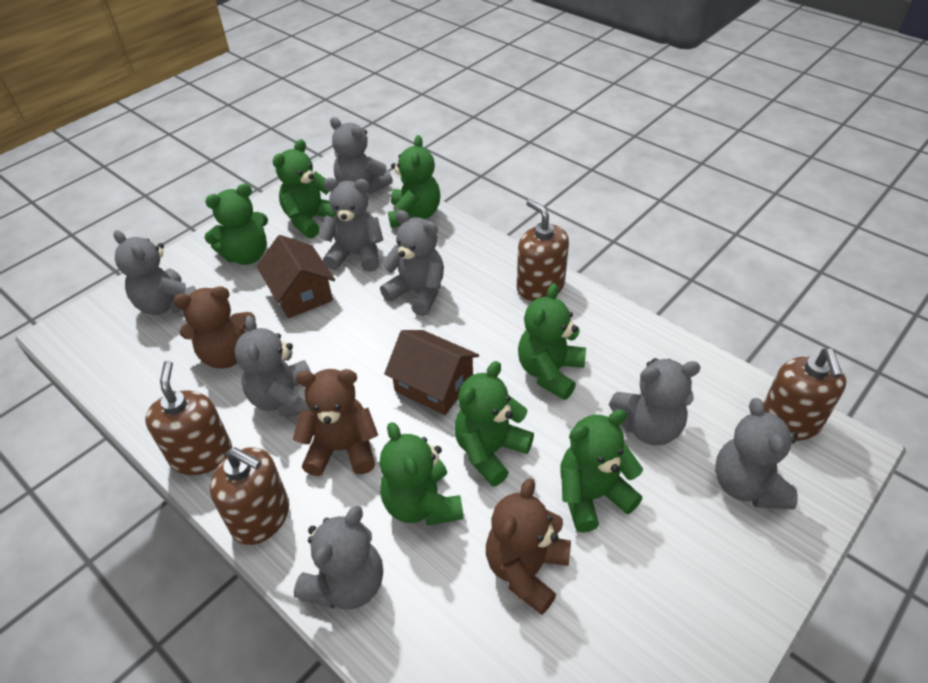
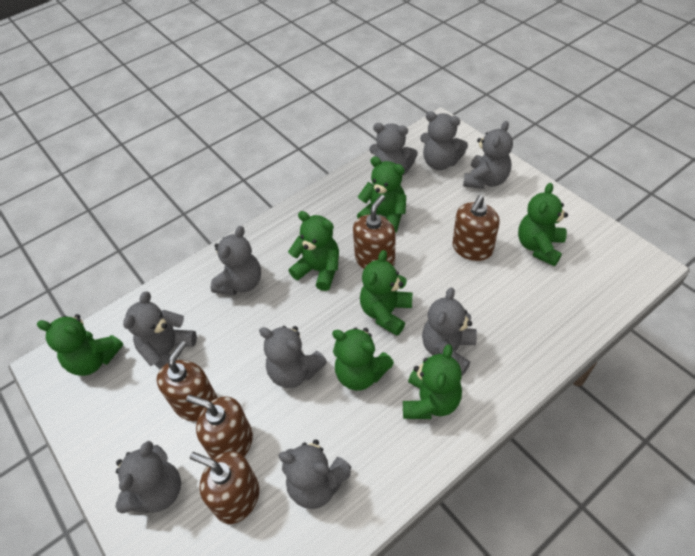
brown house: 2 -> 0
brown soap dispenser: 4 -> 5
brown teddy bear: 3 -> 0
grey teddy bear: 8 -> 9

